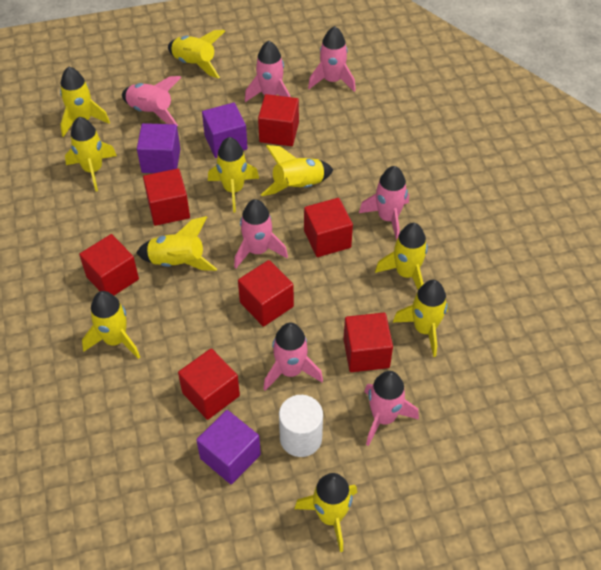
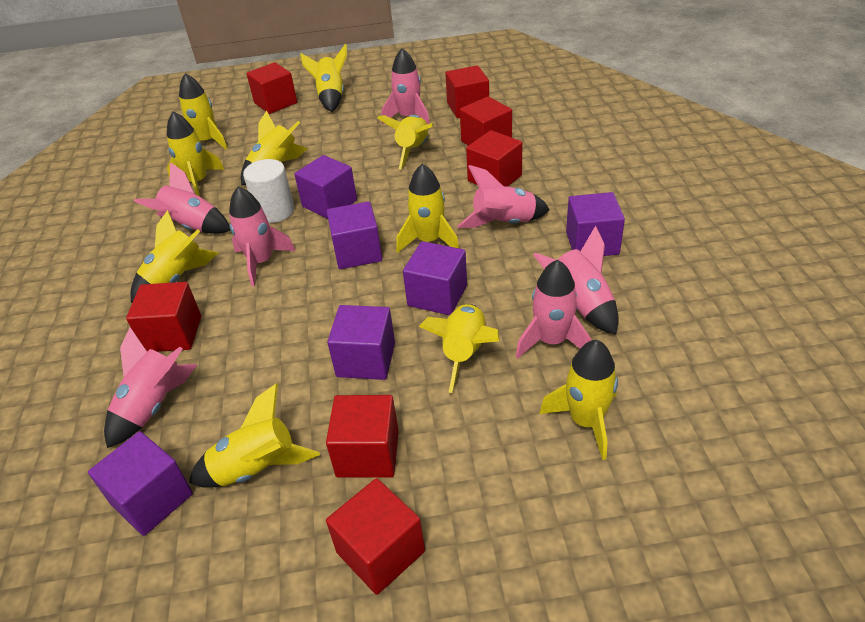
purple cube: 3 -> 6

